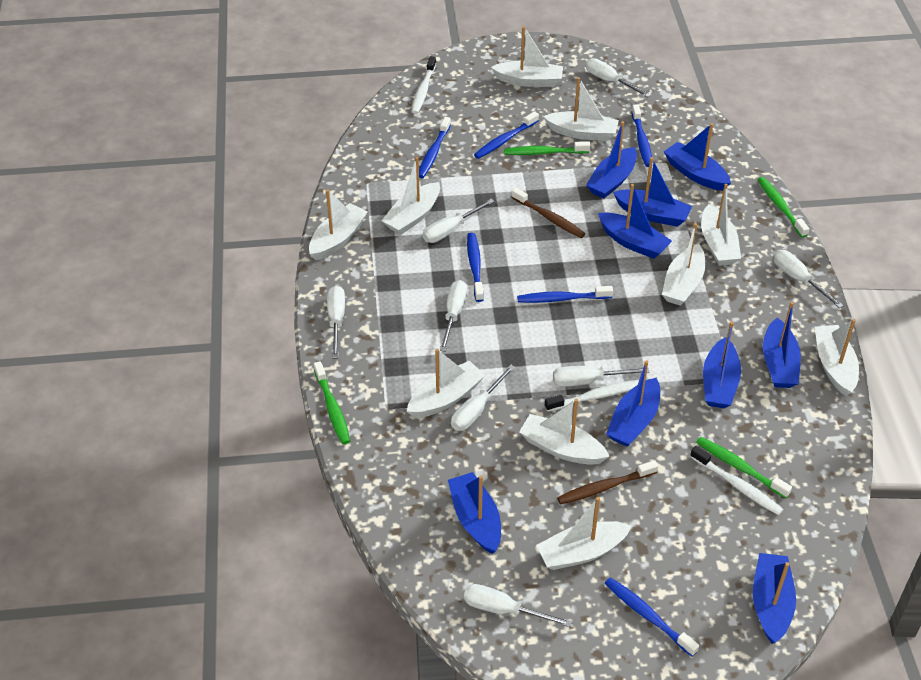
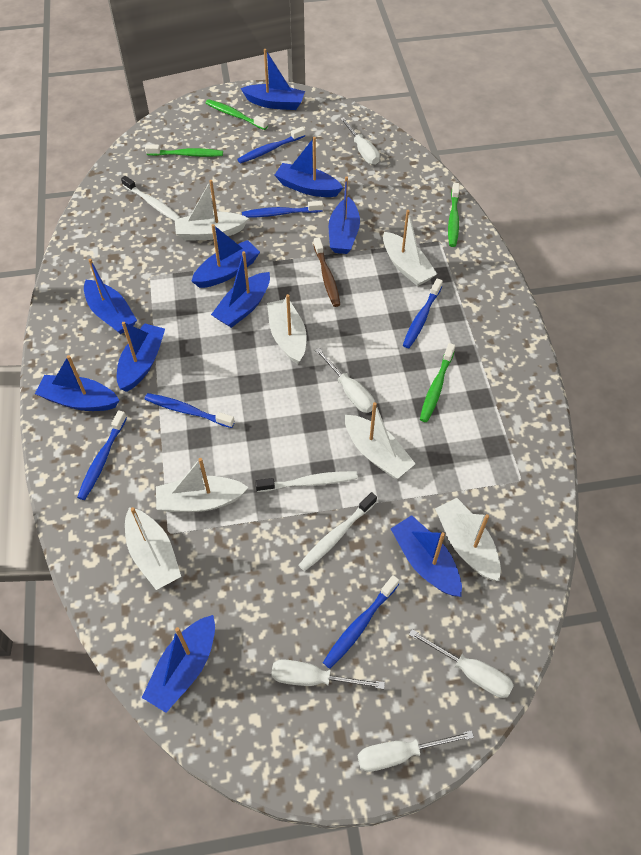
blue boat: 9 -> 10
brown toothbrush: 2 -> 1
white boat: 10 -> 7
white screwdriver: 8 -> 5

